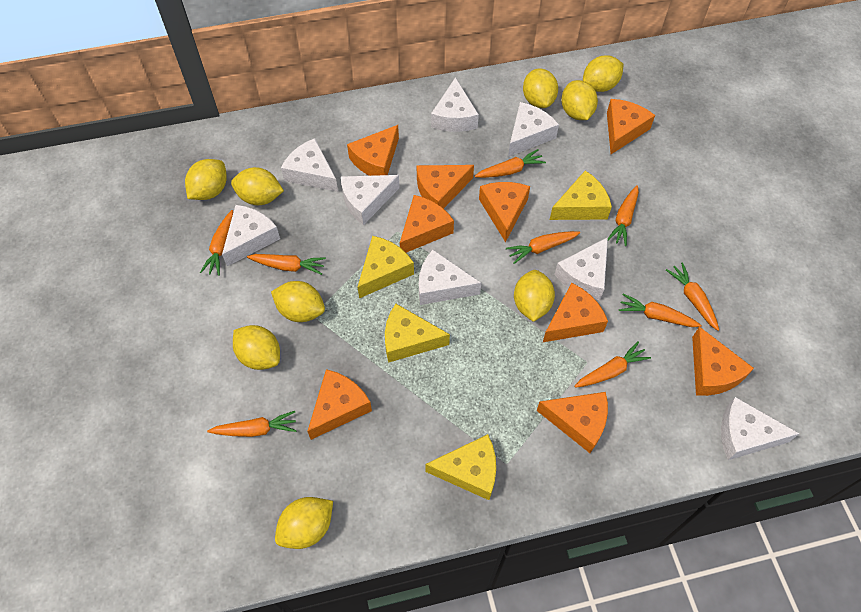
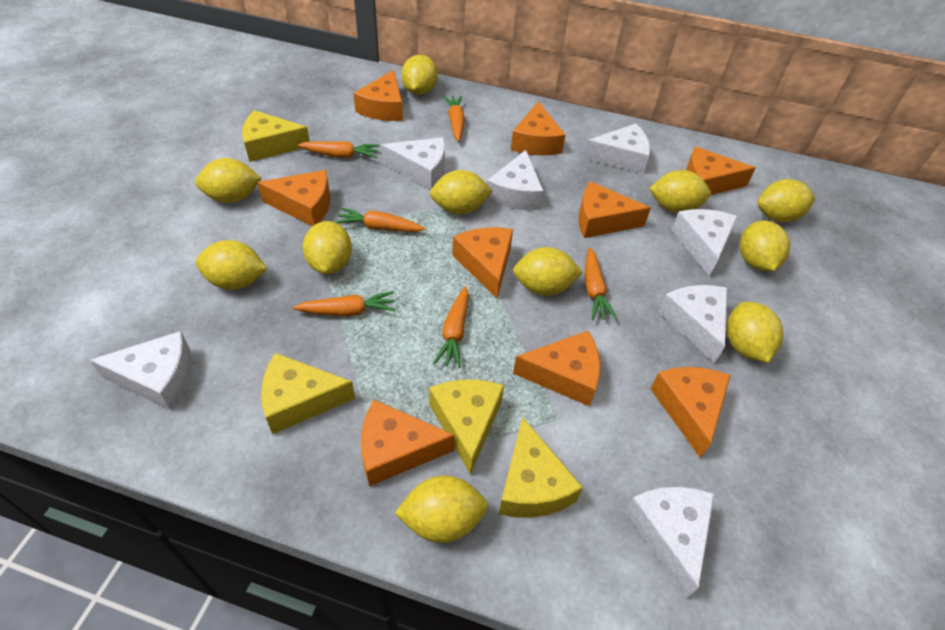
orange carrot: 9 -> 6
white cheese: 8 -> 7
yellow lemon: 9 -> 11

